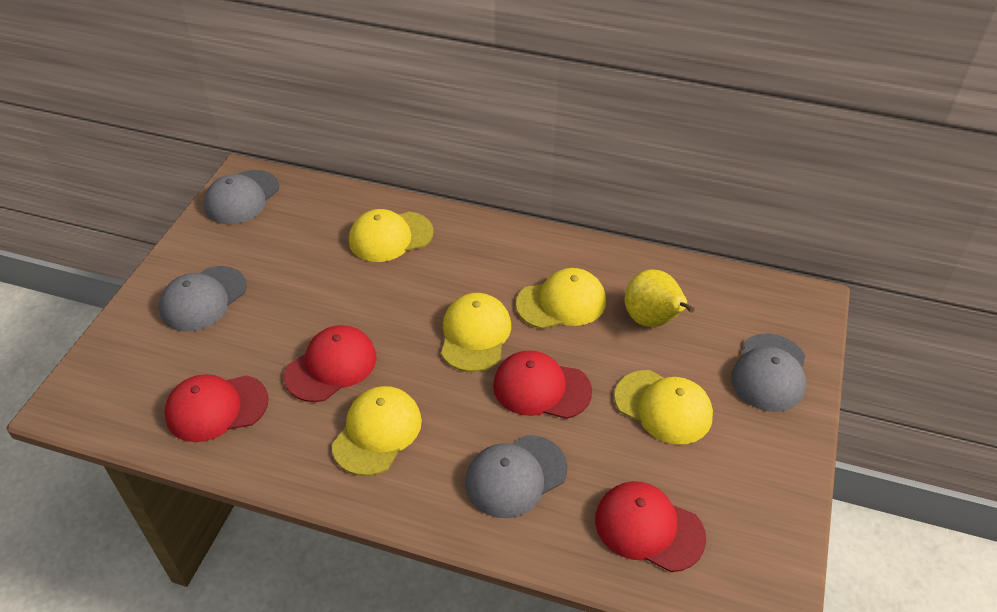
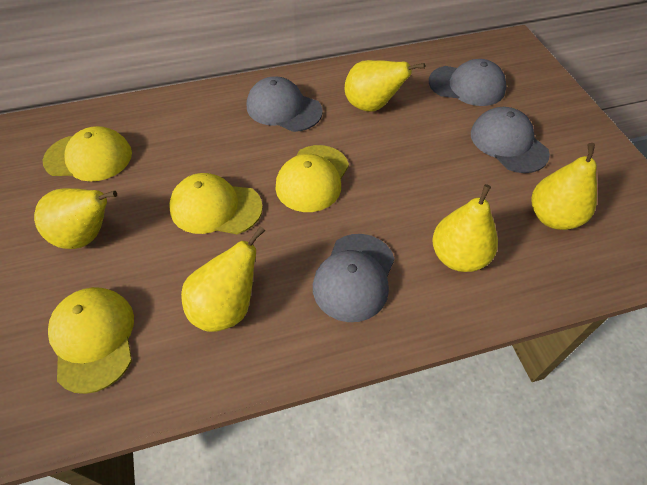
red cap: 4 -> 0
yellow cap: 5 -> 4
yellow pear: 1 -> 5

